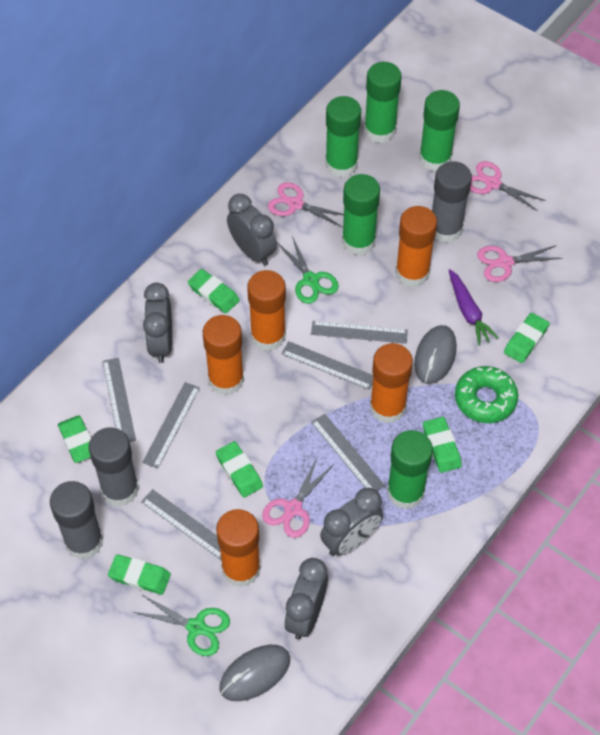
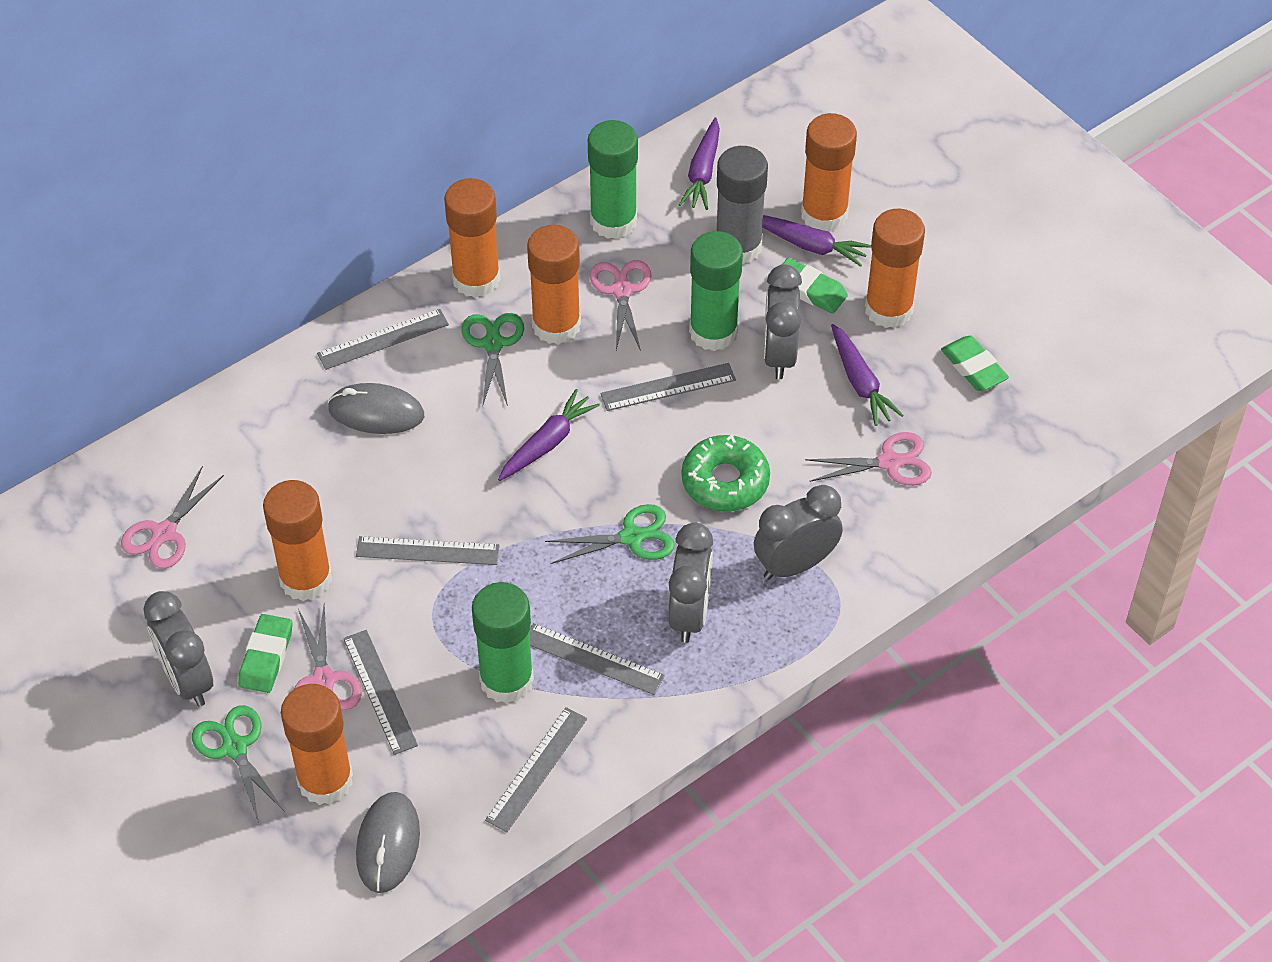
green eraser: 6 -> 3
green glue stick: 5 -> 3
green scissors: 2 -> 3
grey glue stick: 3 -> 1
orange glue stick: 5 -> 6
purple carrot: 1 -> 4

